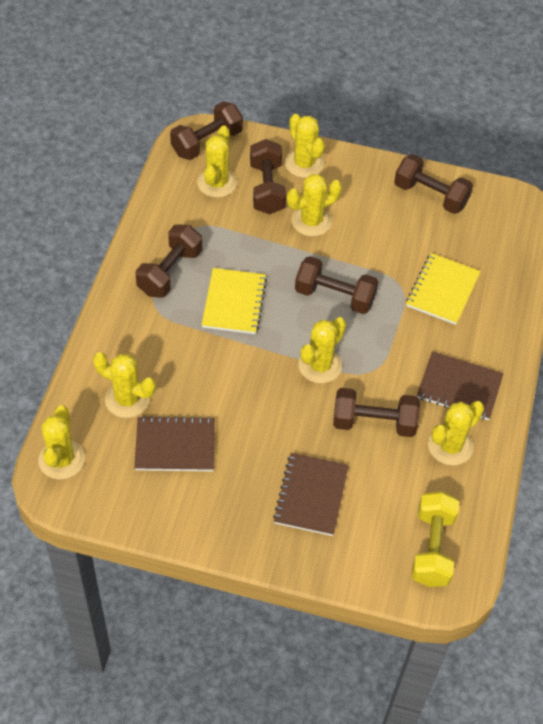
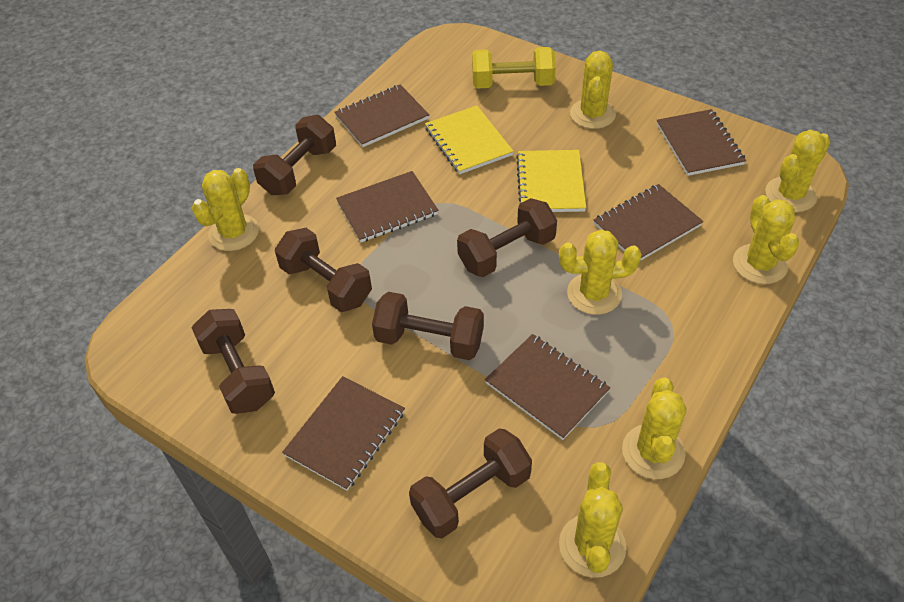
brown notebook: 3 -> 6

